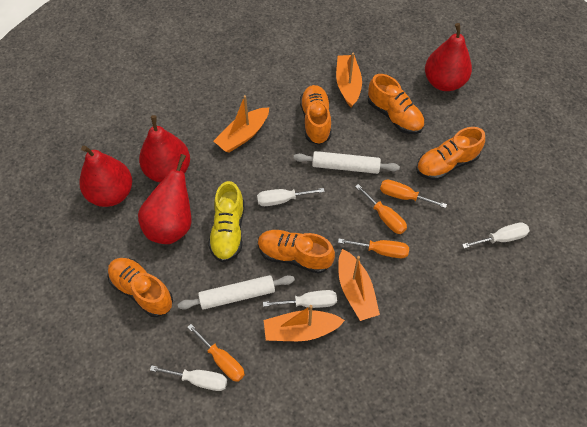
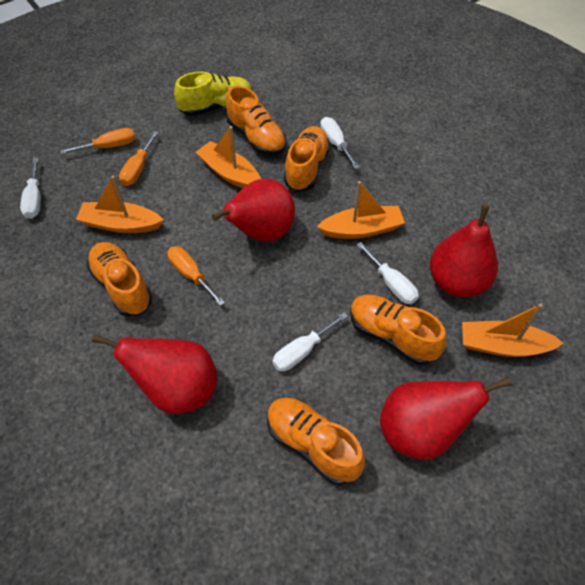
orange screwdriver: 4 -> 3
white rolling pin: 2 -> 0

